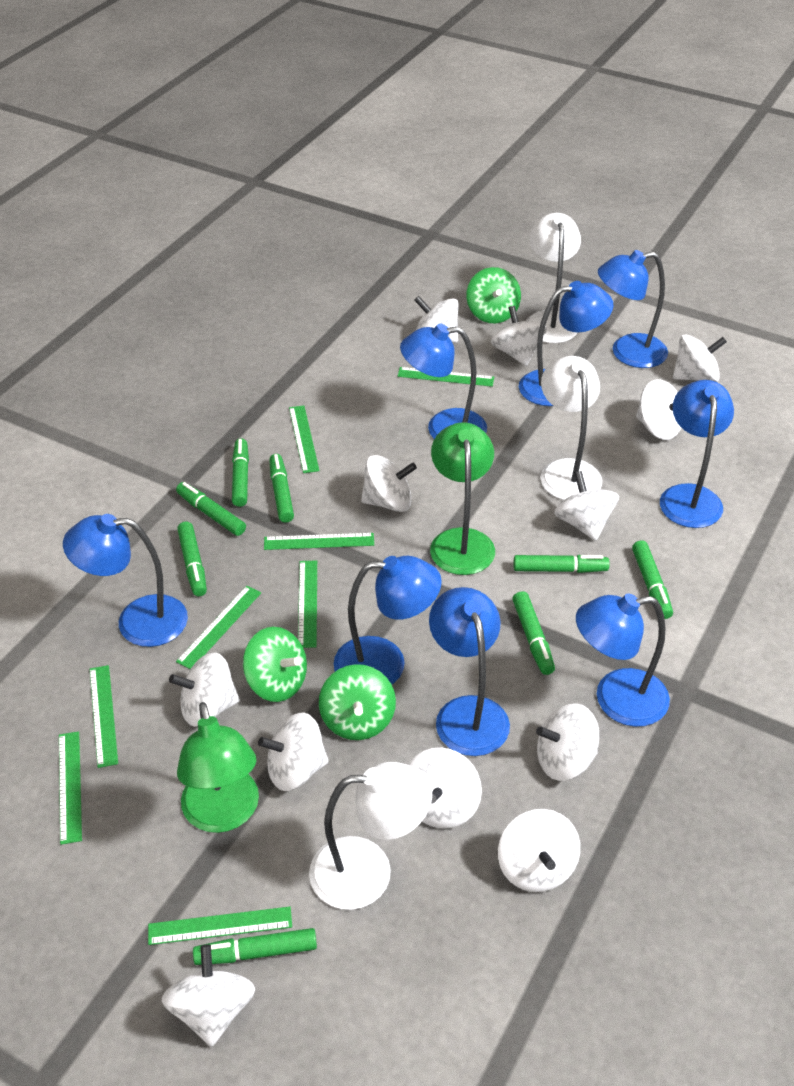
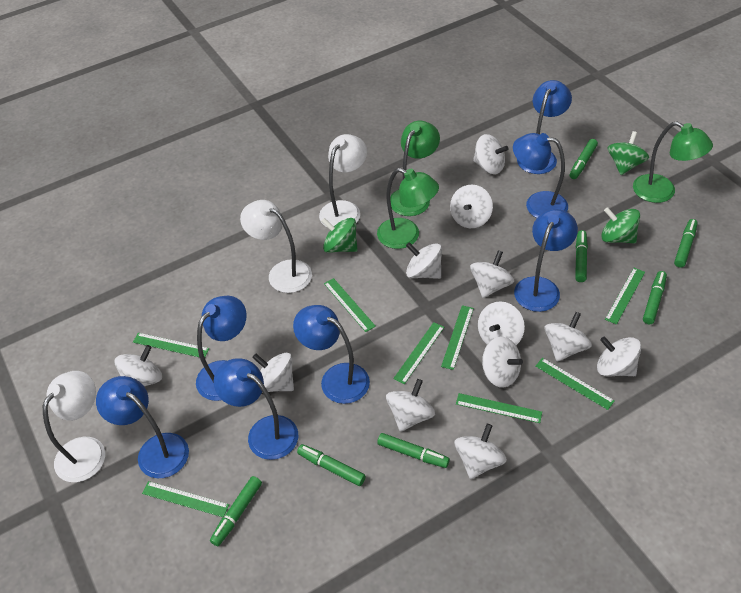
blue lamp: 8 -> 7
green lamp: 2 -> 3
green marker: 8 -> 7

